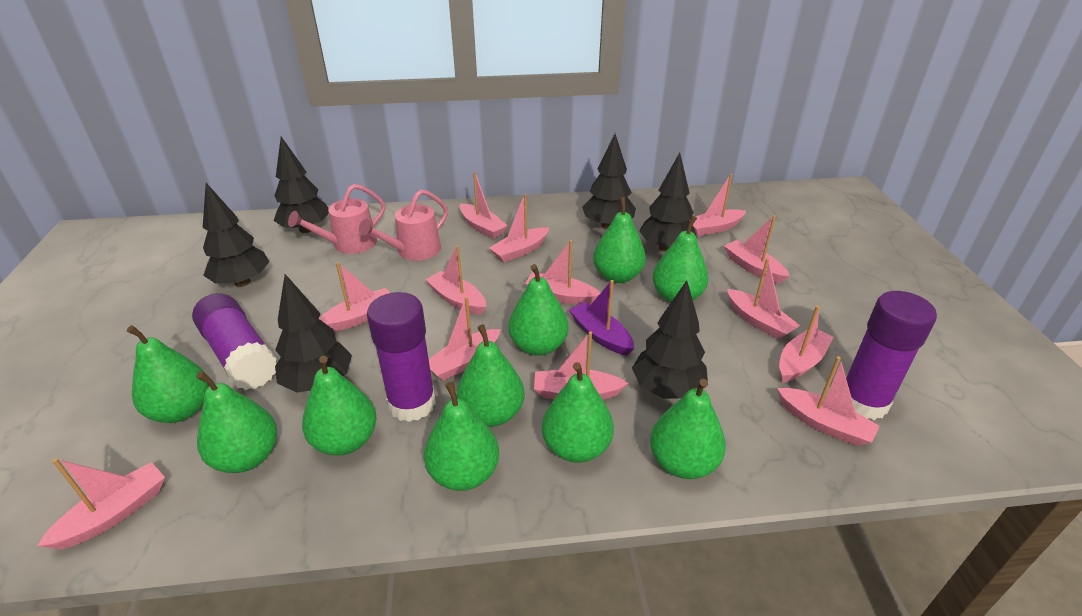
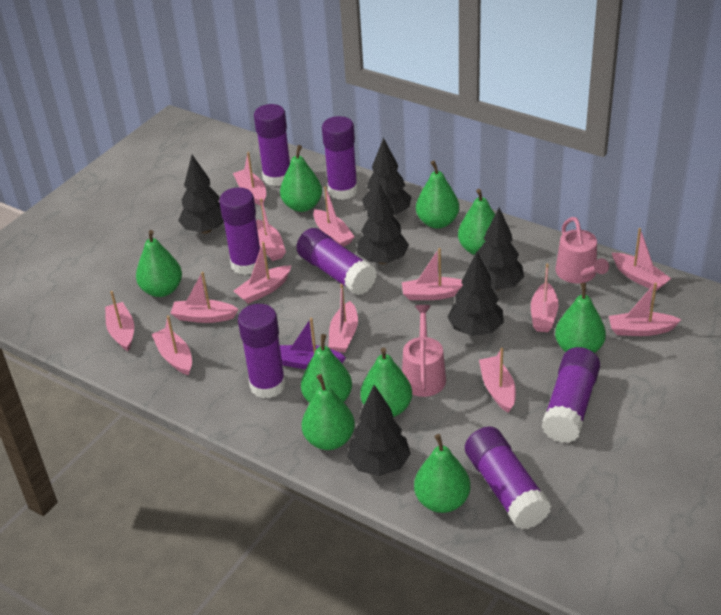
green pear: 10 -> 9
purple glue stick: 3 -> 7

